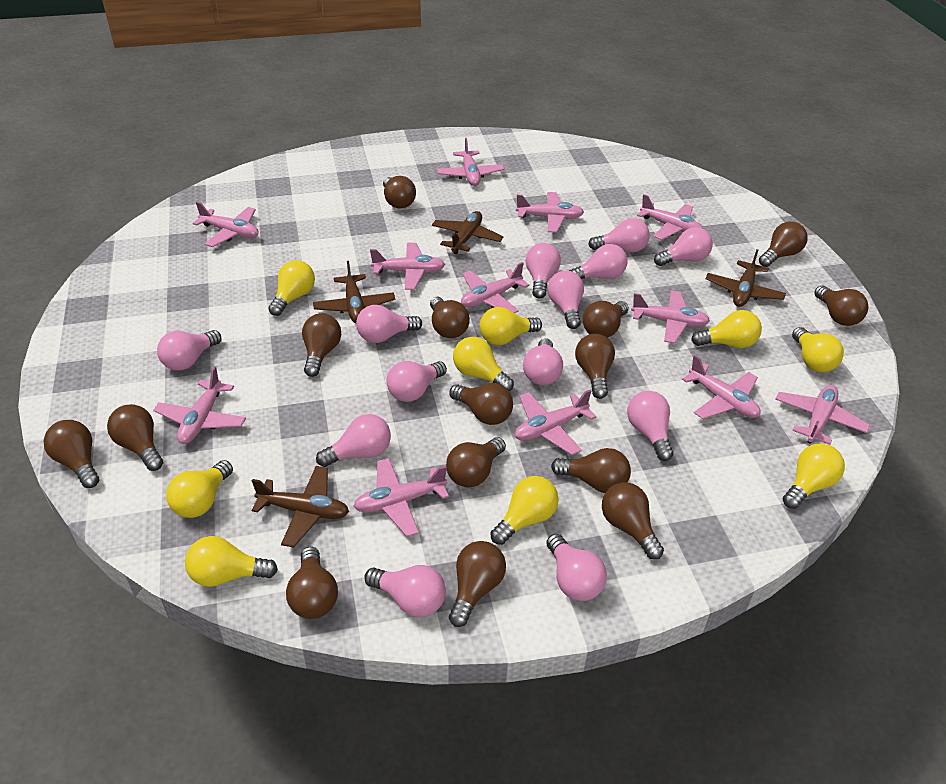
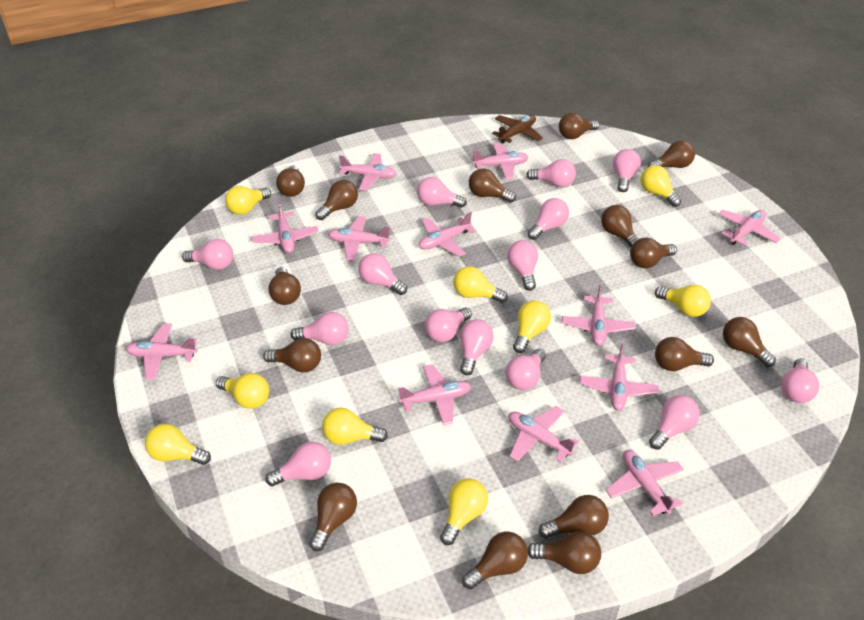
brown plane: 4 -> 1
pink light bulb: 13 -> 14

